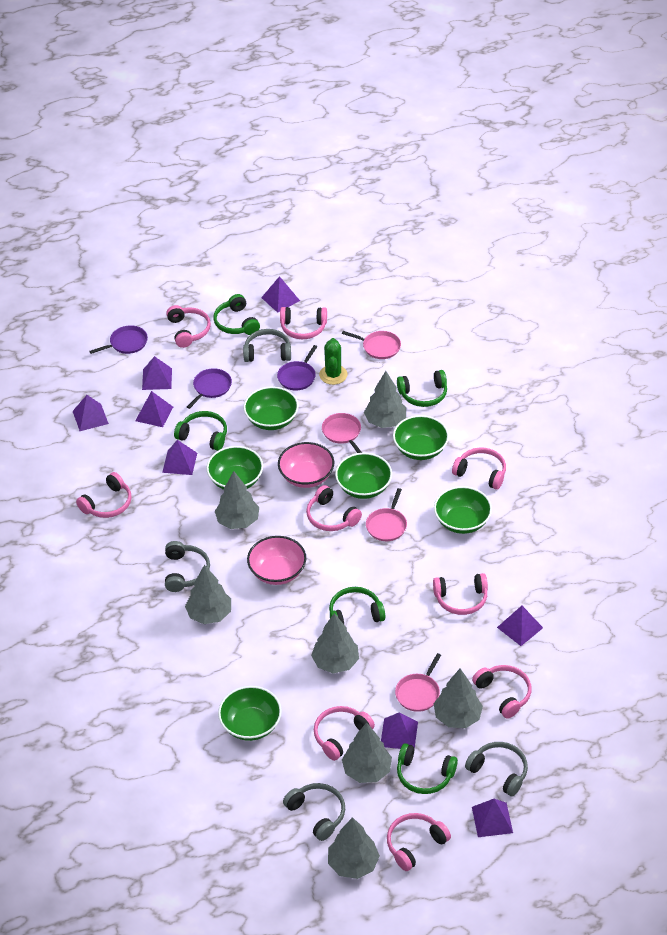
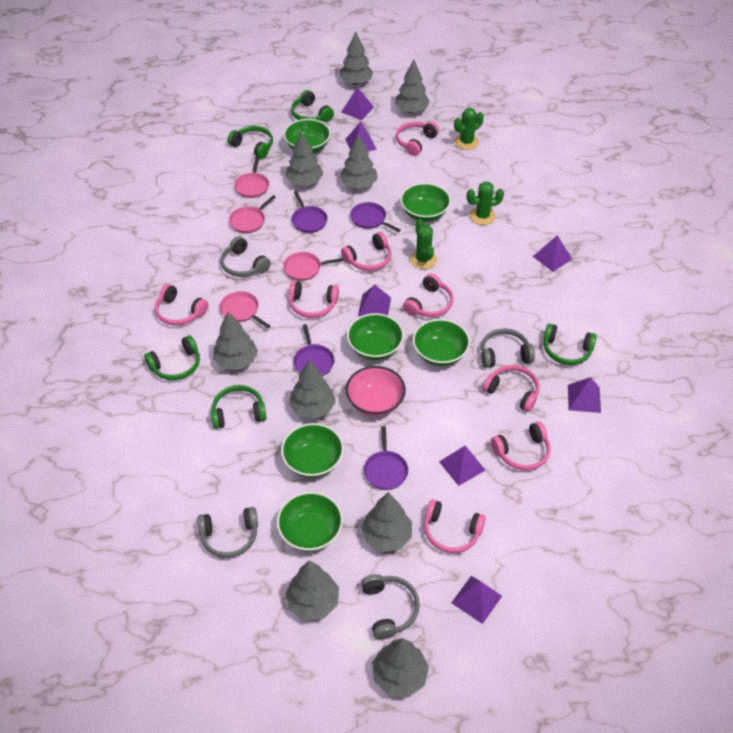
green cactus: 1 -> 3
grey tree: 7 -> 9
pink bowl: 2 -> 1
pink headphones: 9 -> 8
purple pan: 3 -> 4
purple pyramid: 8 -> 7

